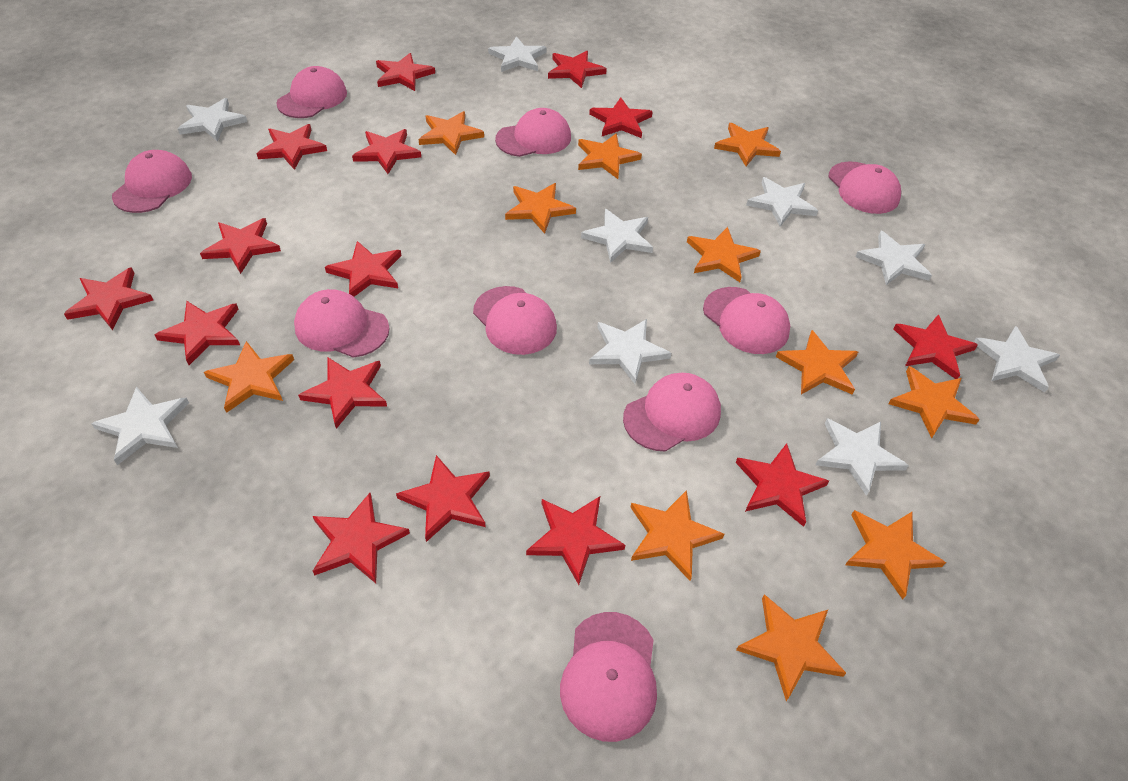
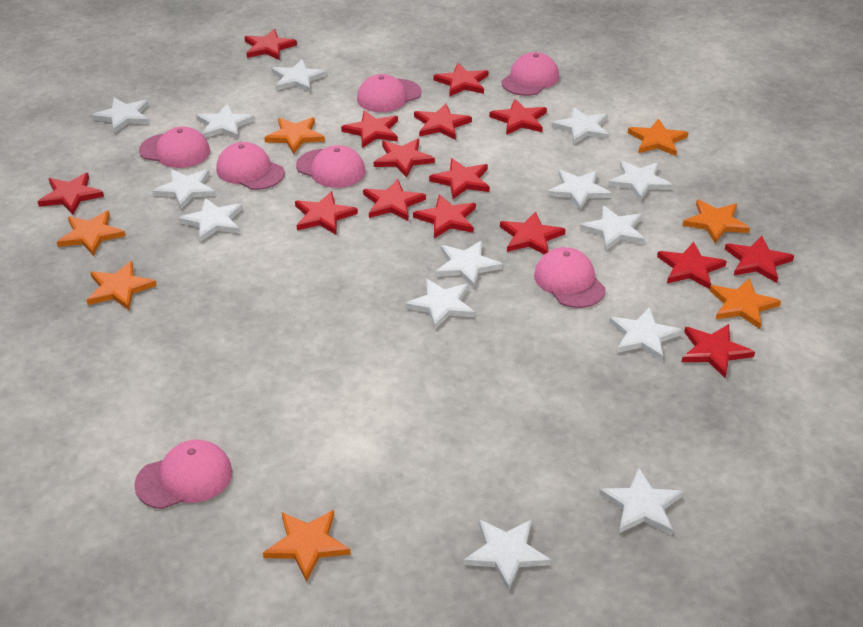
orange star: 11 -> 7
pink cap: 9 -> 7
white star: 9 -> 14

